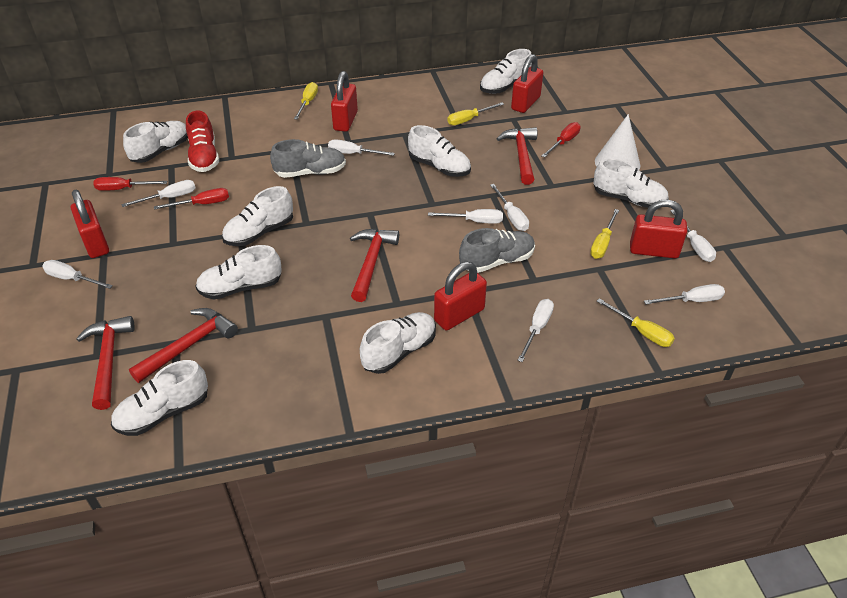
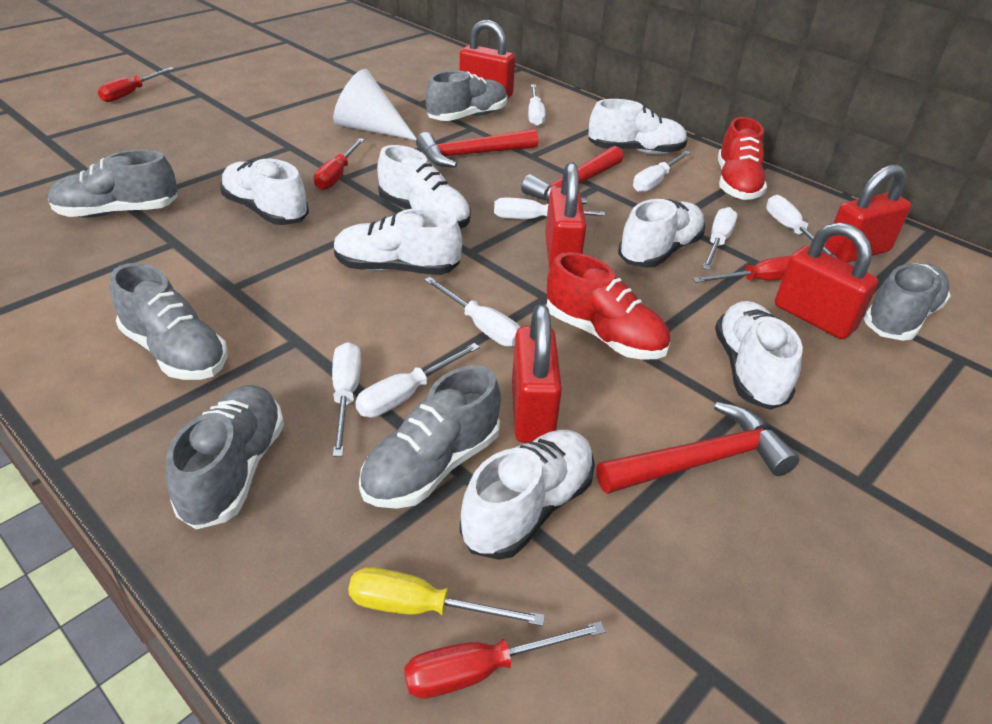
grey shoe: 2 -> 6
red hammer: 4 -> 3
red screwdriver: 3 -> 4
red shoe: 1 -> 2
white shoe: 8 -> 7
yellow screwdriver: 4 -> 1

